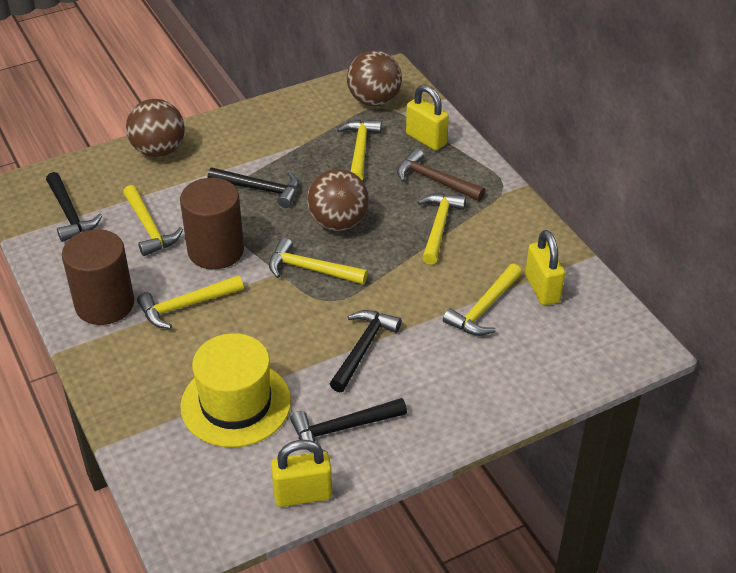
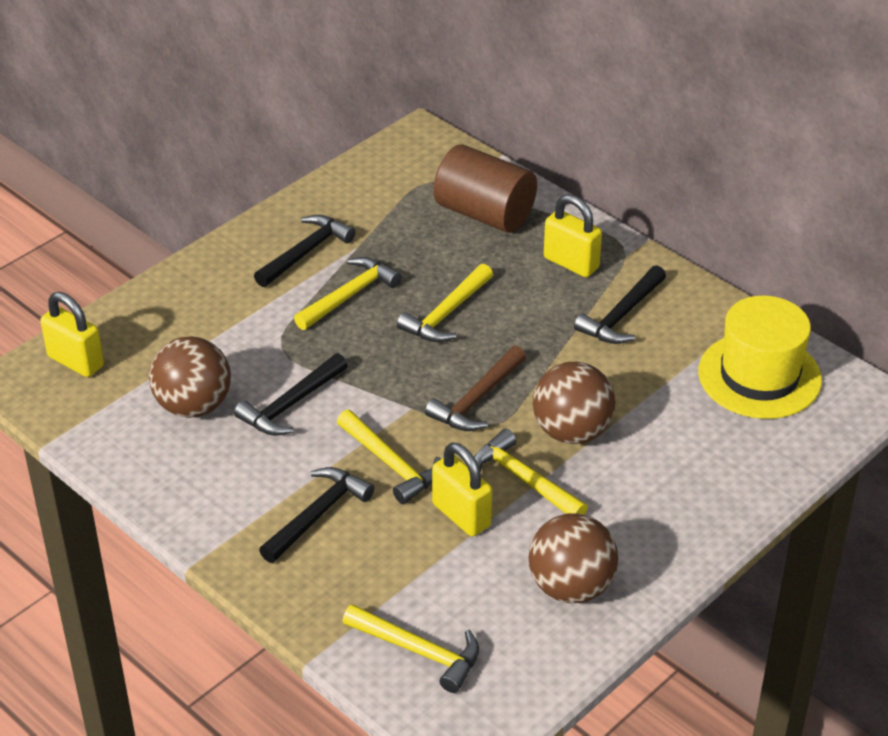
brown cylinder: 2 -> 1
yellow hammer: 6 -> 5

